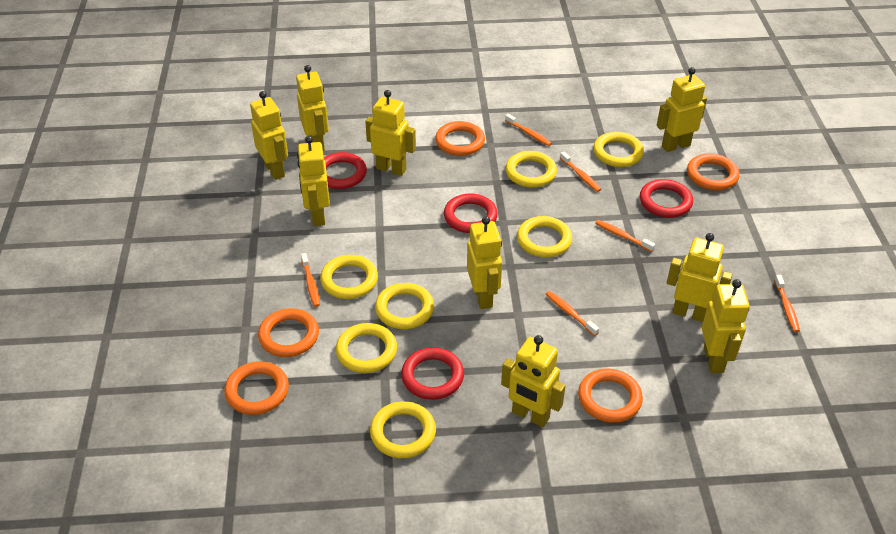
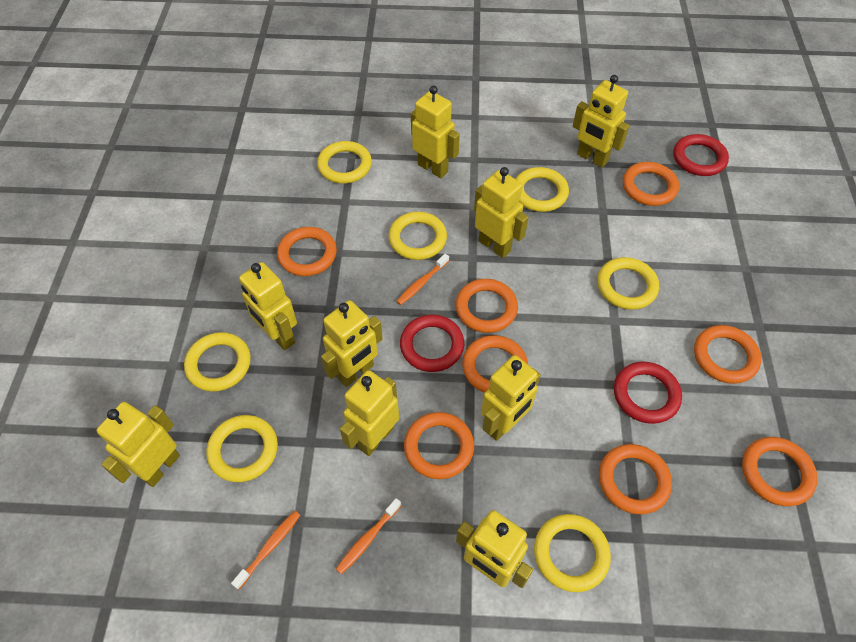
orange ring: 5 -> 8
orange toothbrush: 6 -> 3
red ring: 4 -> 3

